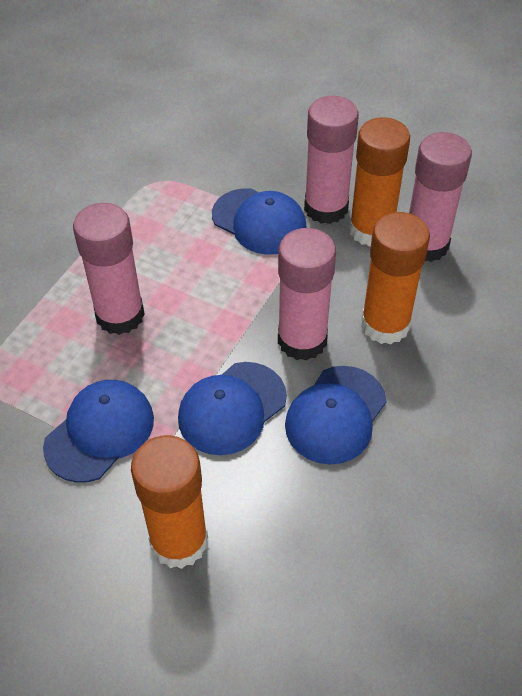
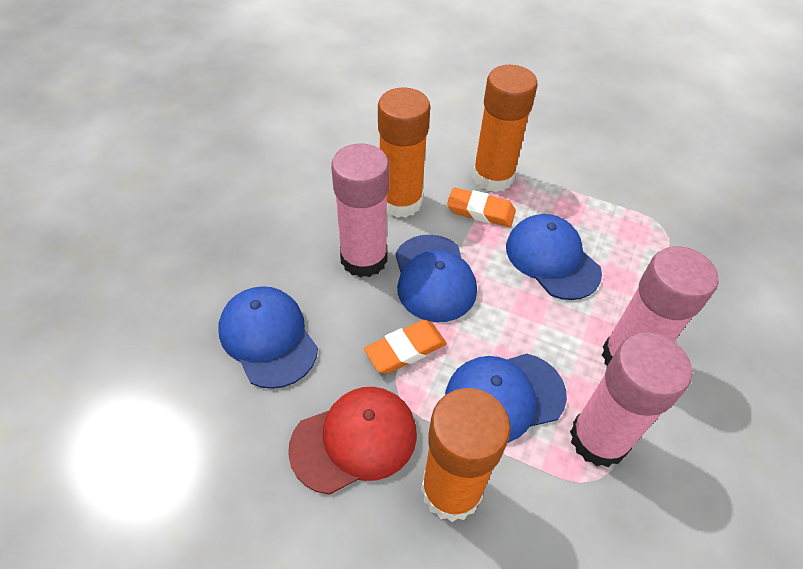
orange eraser: 0 -> 2
pink glue stick: 4 -> 3
red cap: 0 -> 1

